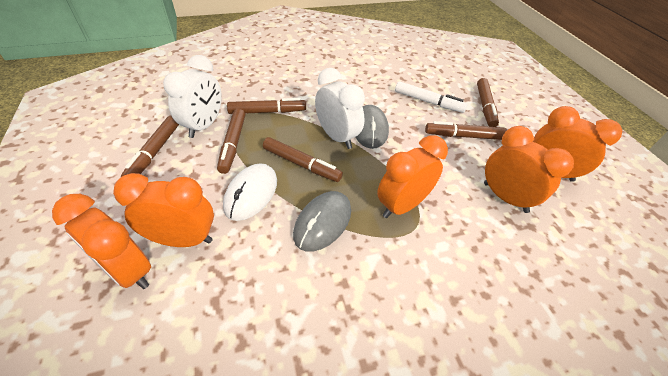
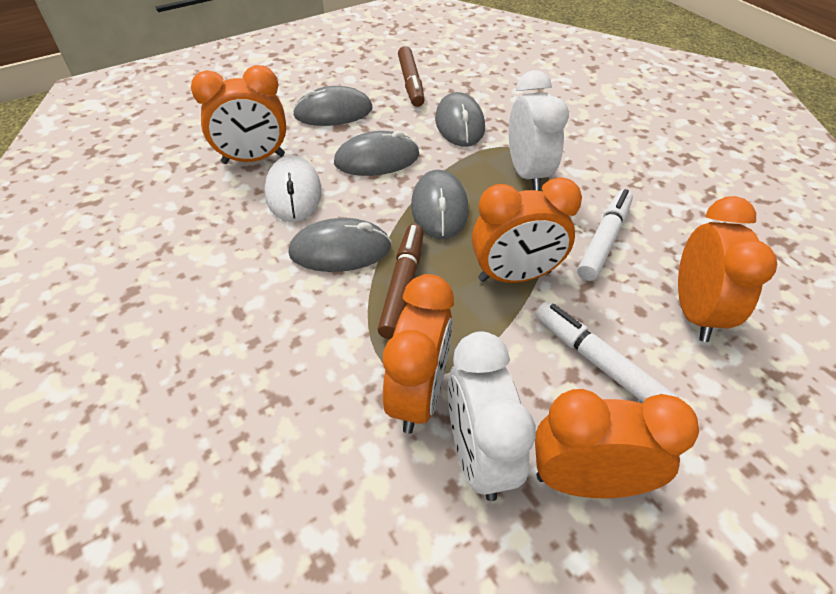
brown marker: 6 -> 2
grey mouse: 2 -> 5
white marker: 1 -> 2

